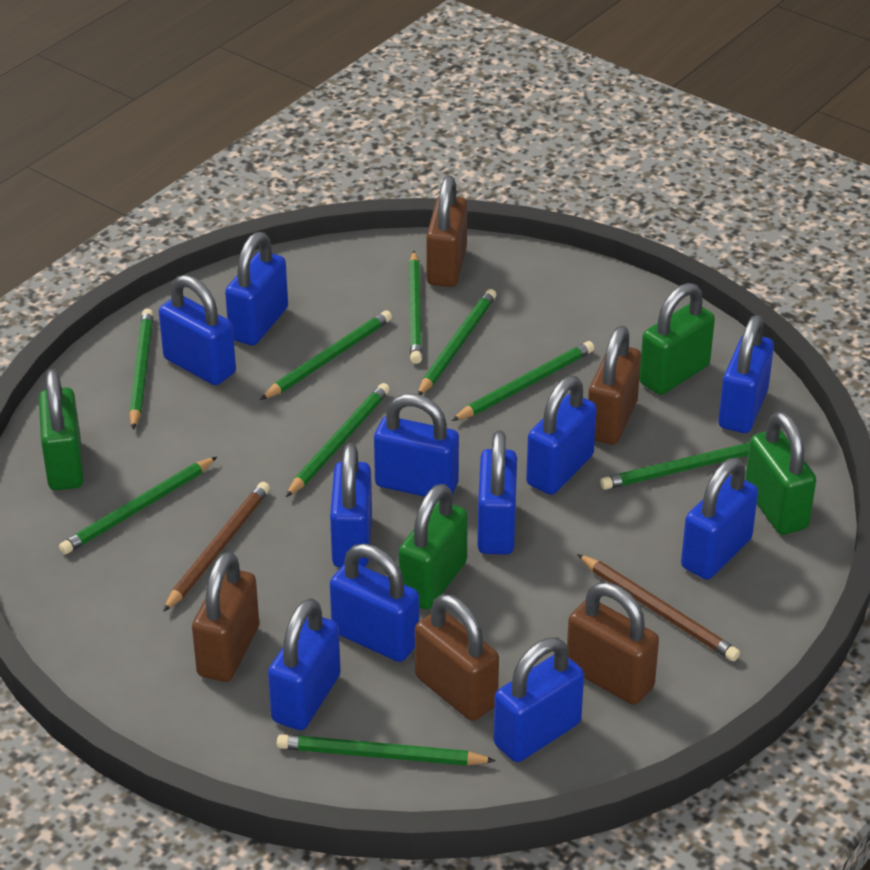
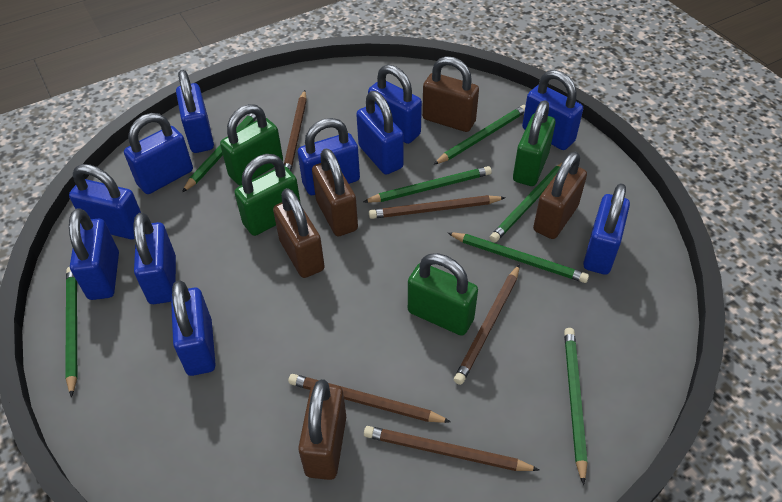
brown pencil: 2 -> 5
green pencil: 9 -> 7

